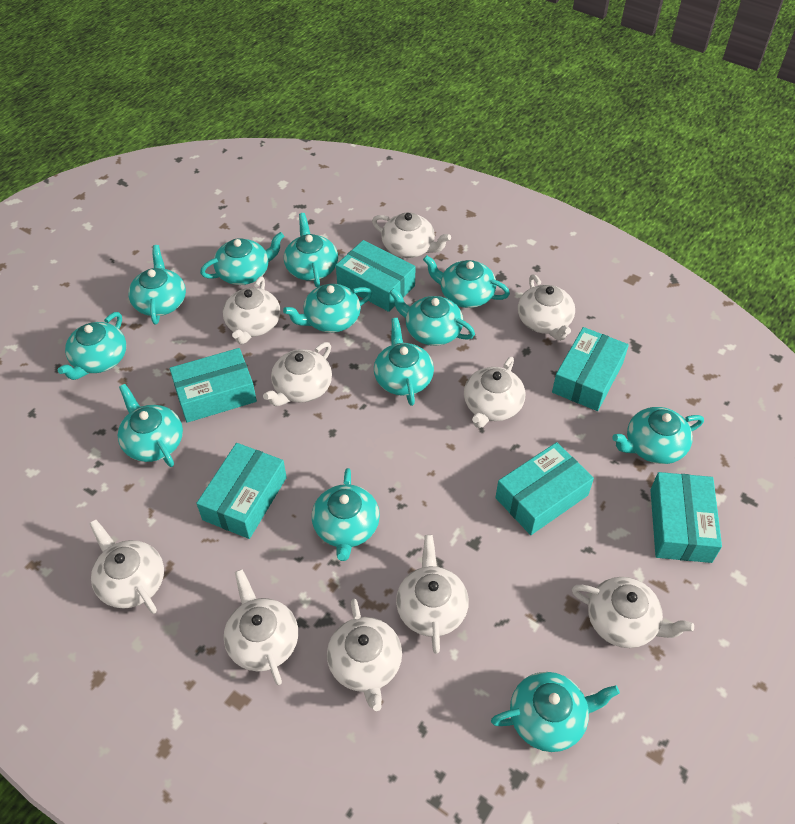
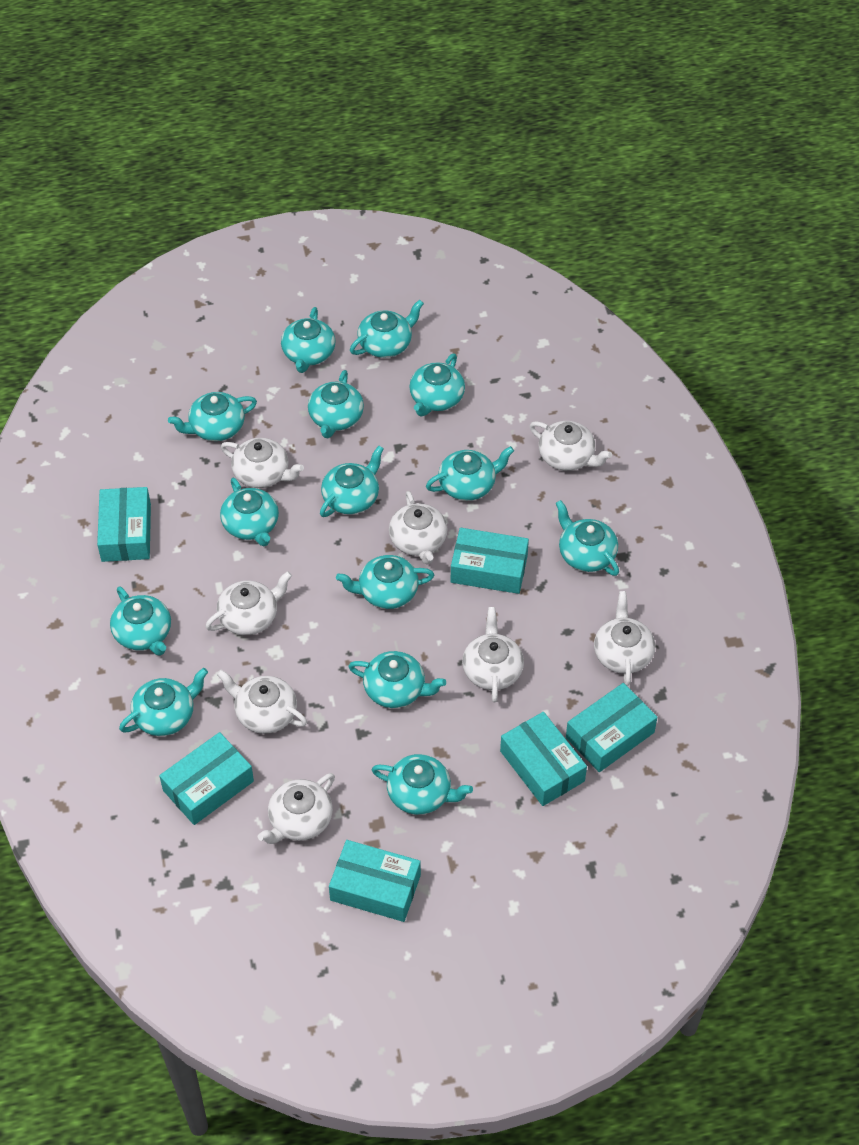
turquoise teapot: 12 -> 14
white teapot: 10 -> 8

